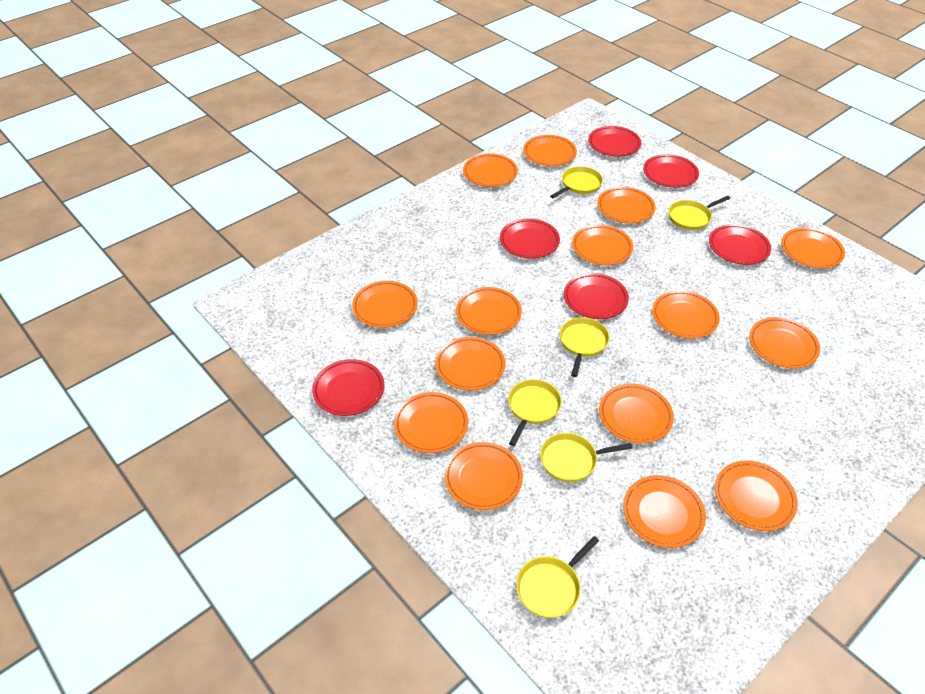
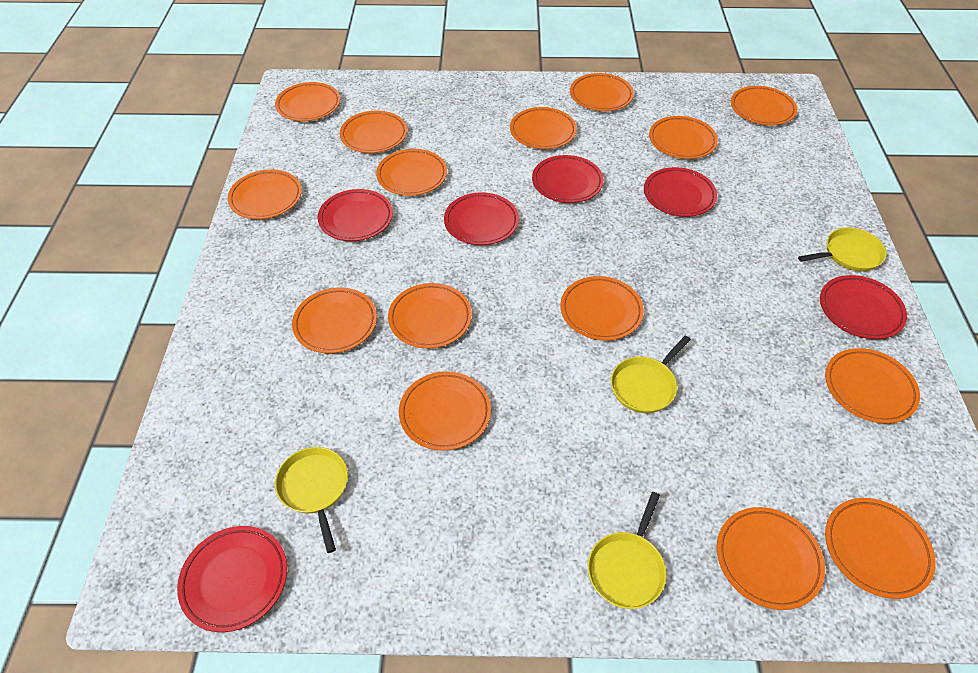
yellow pan: 6 -> 4

